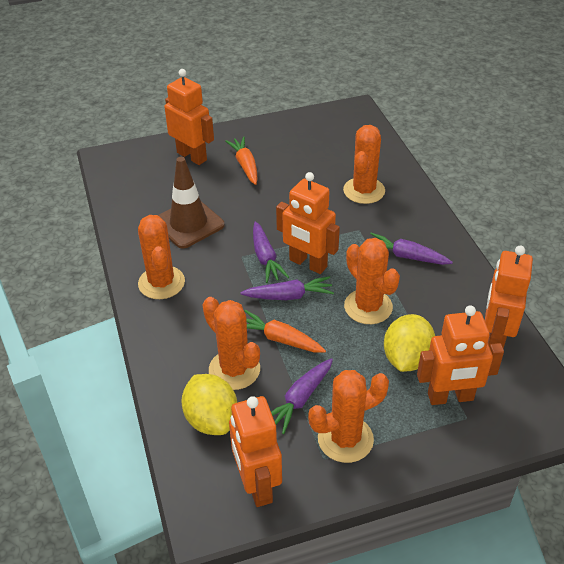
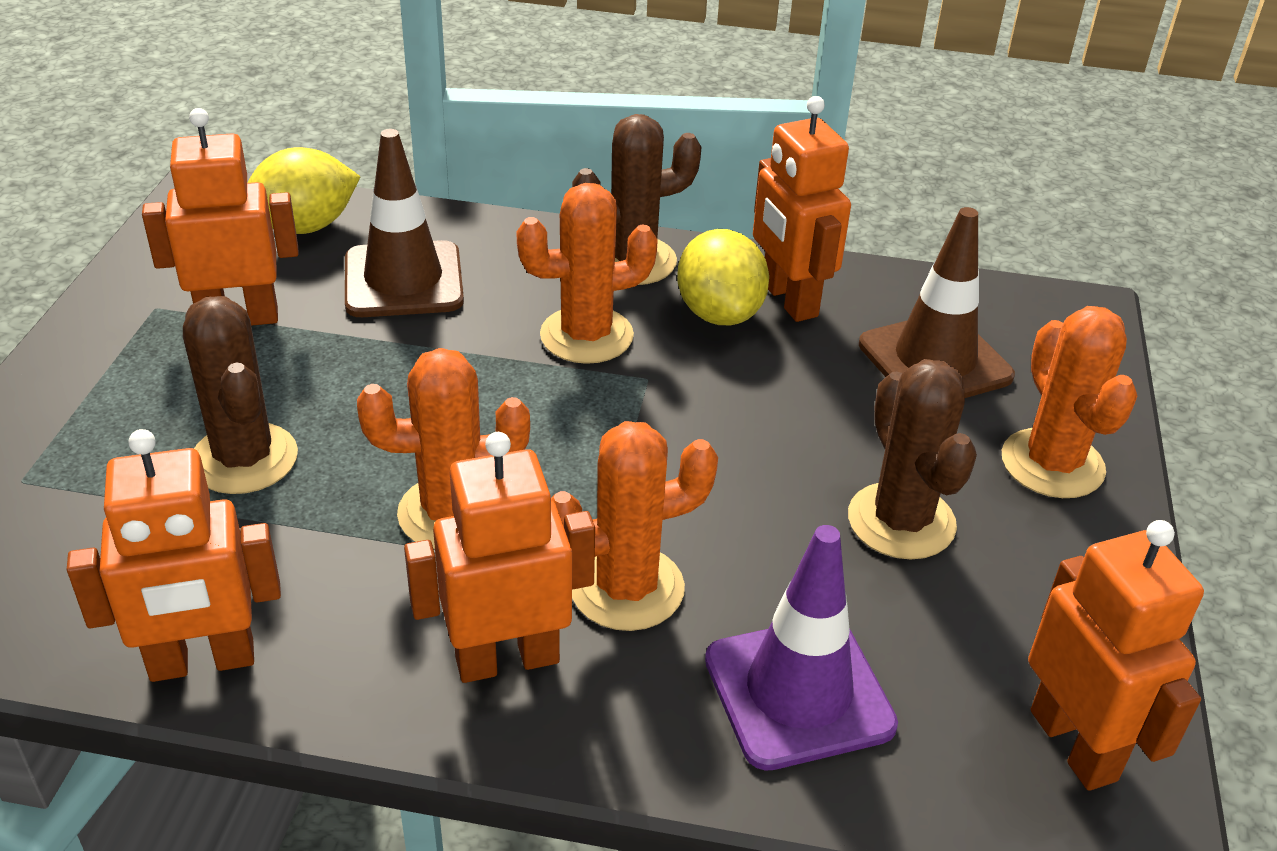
brown cactus: 0 -> 3
brown traffic cone: 1 -> 2
orange cactus: 5 -> 4
orange carrot: 2 -> 0
purple carrot: 4 -> 0
purple traffic cone: 0 -> 1

